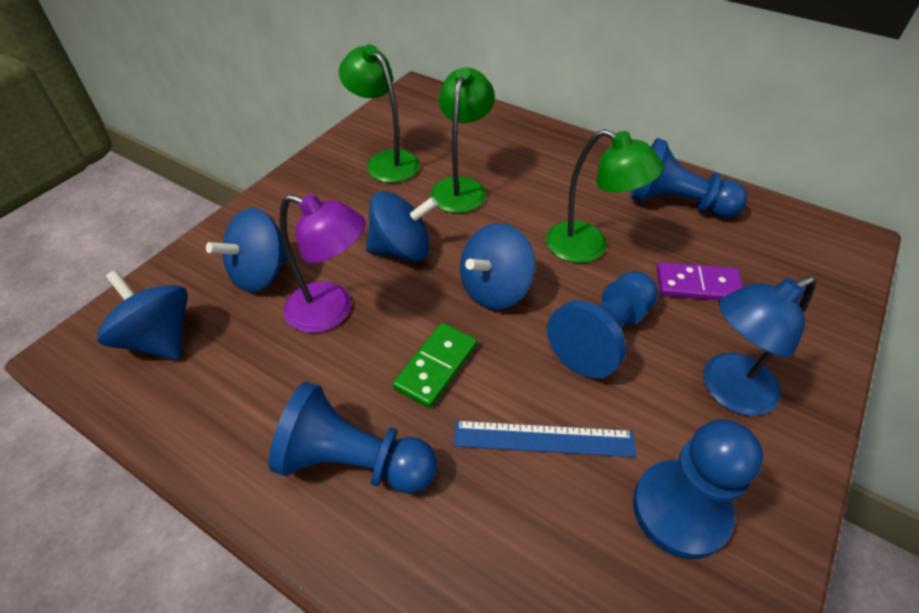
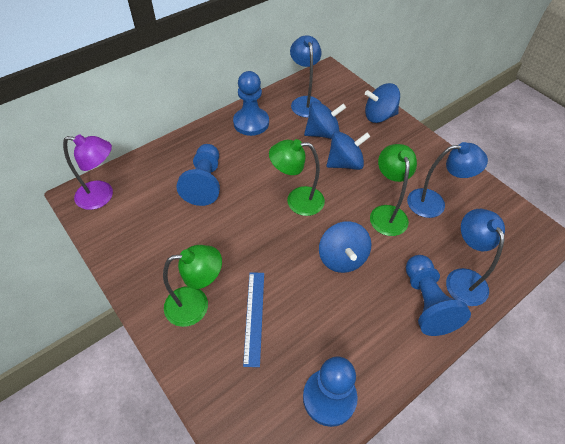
blue lamp: 1 -> 3
green domino: 1 -> 0
purple domino: 1 -> 0

